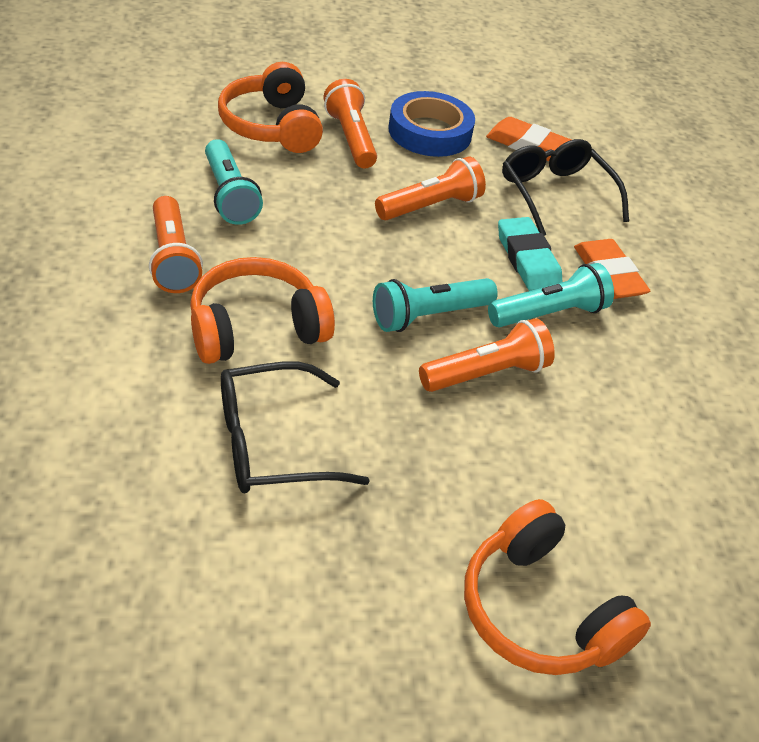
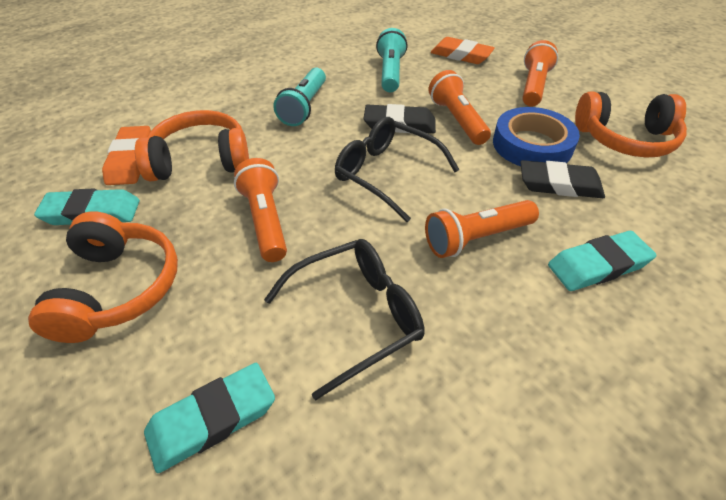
black eraser: 0 -> 2
turquoise eraser: 1 -> 3
turquoise flashlight: 3 -> 2

